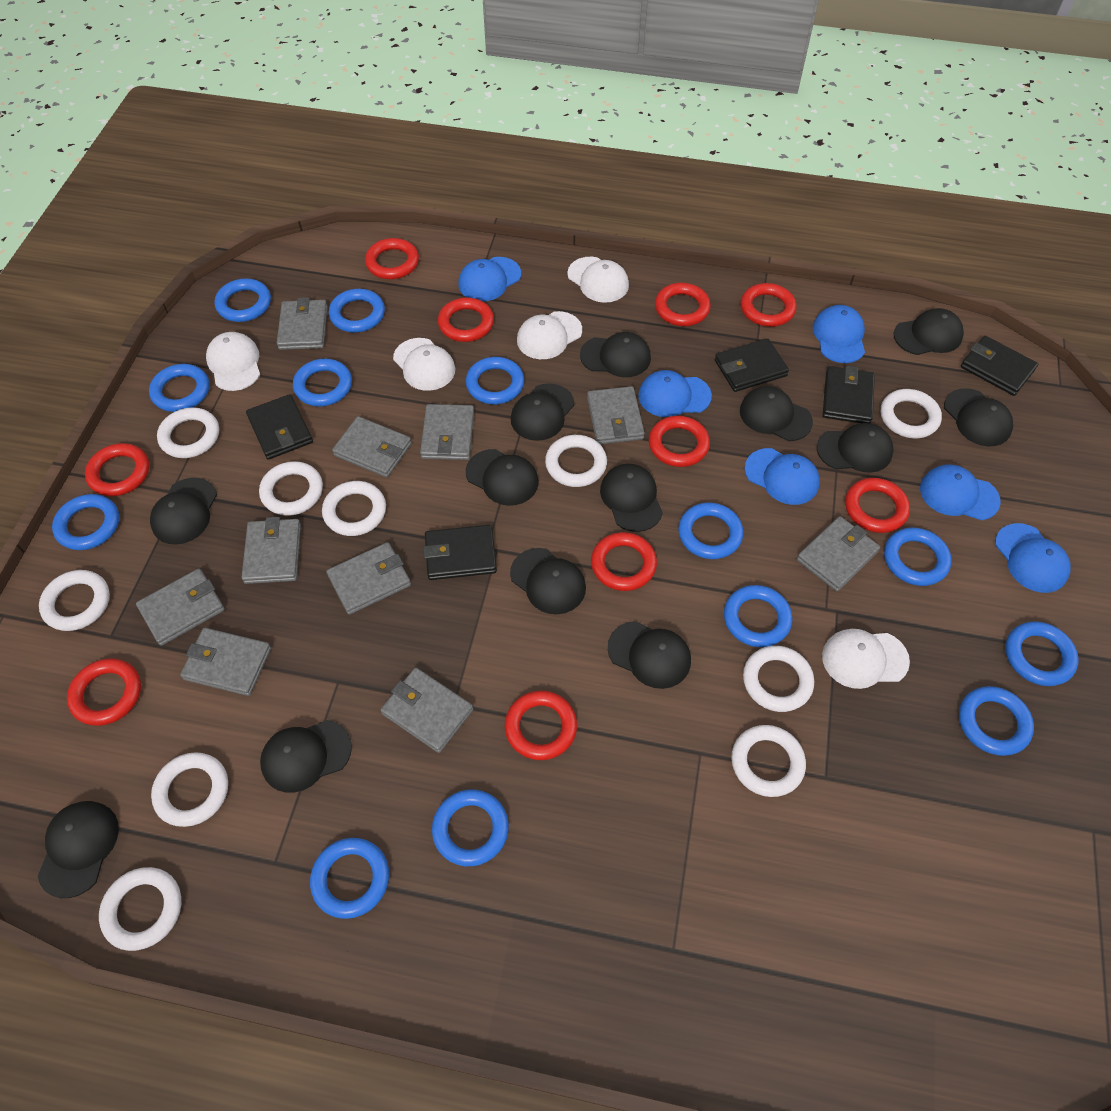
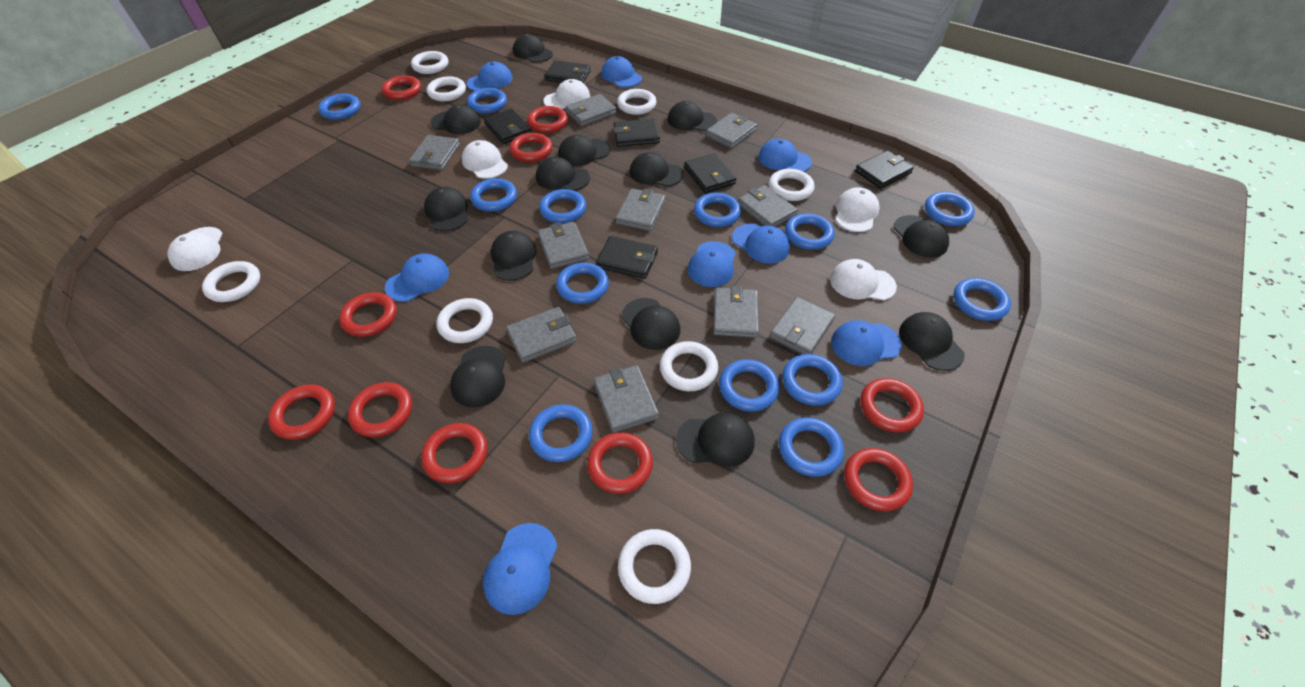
black wallet: 5 -> 6
blue cap: 6 -> 8
white ring: 10 -> 8

